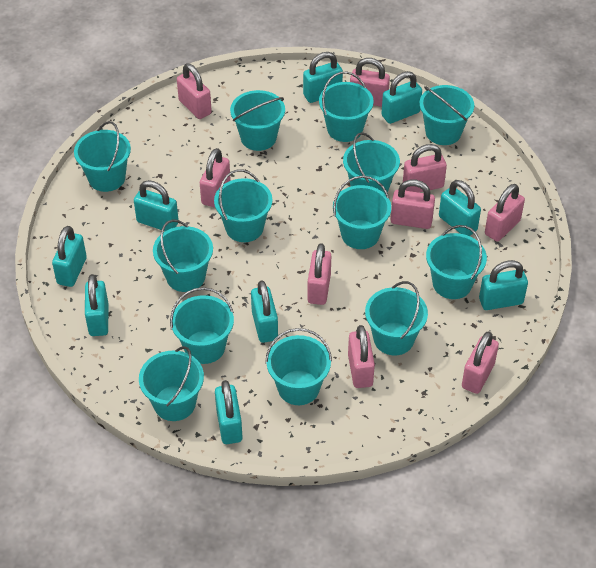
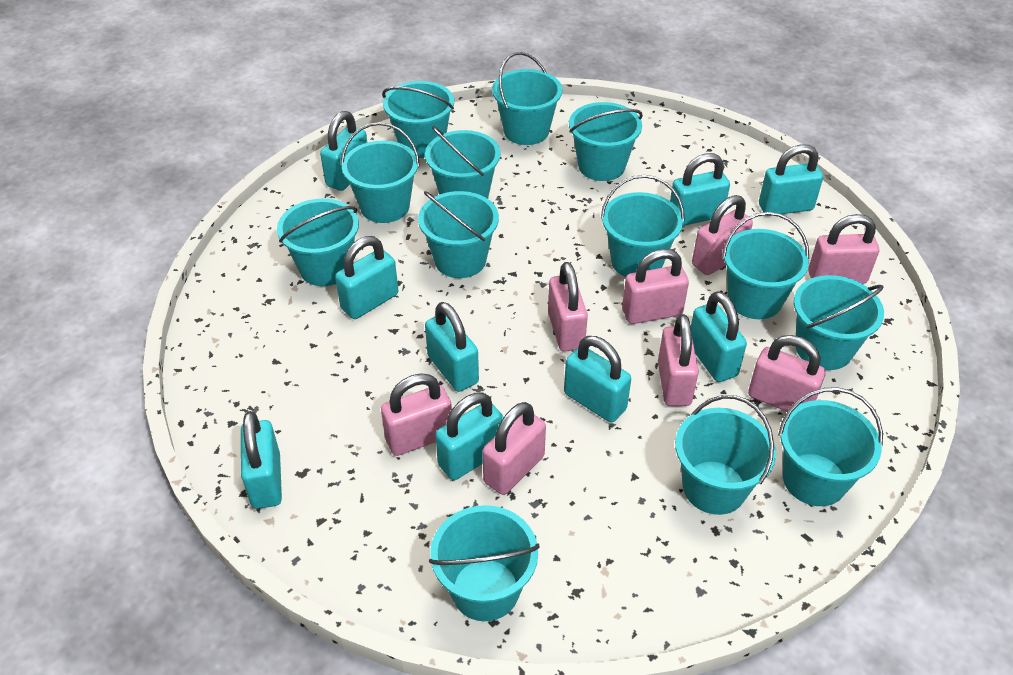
pink padlock: 9 -> 8

